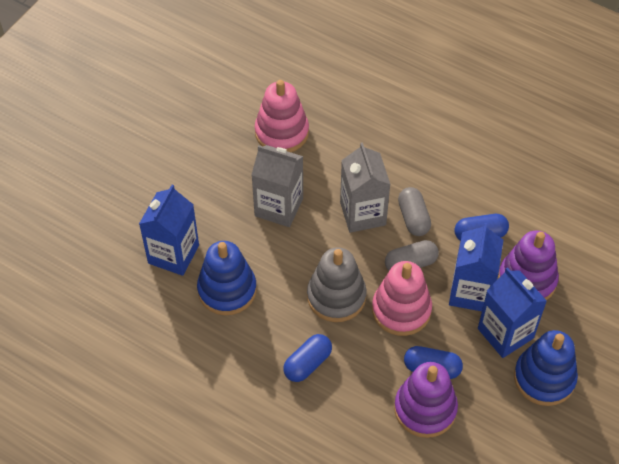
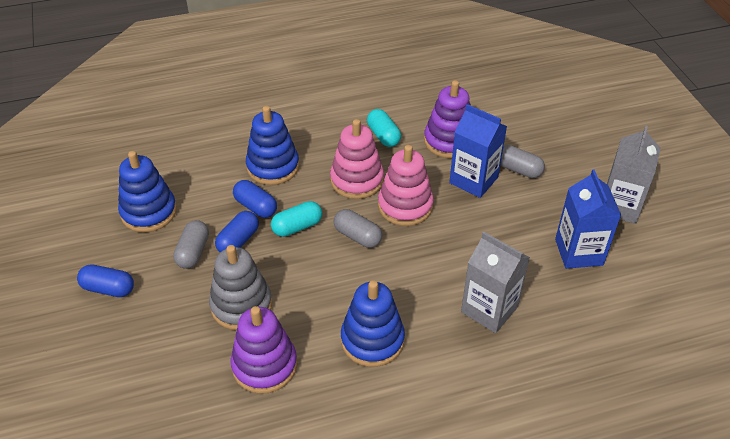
blue carton: 3 -> 2
blue stacking toy: 2 -> 3
grey capsule: 2 -> 3
turquoise capsule: 0 -> 2

